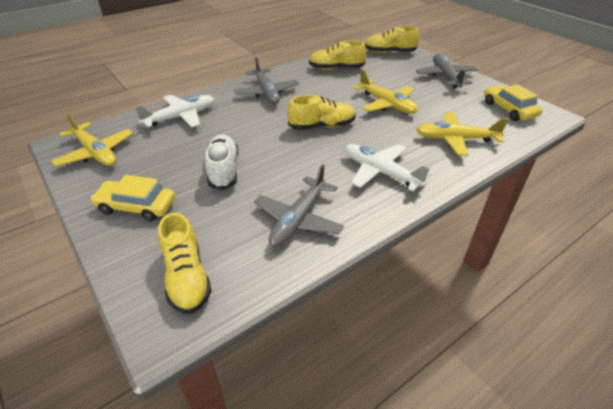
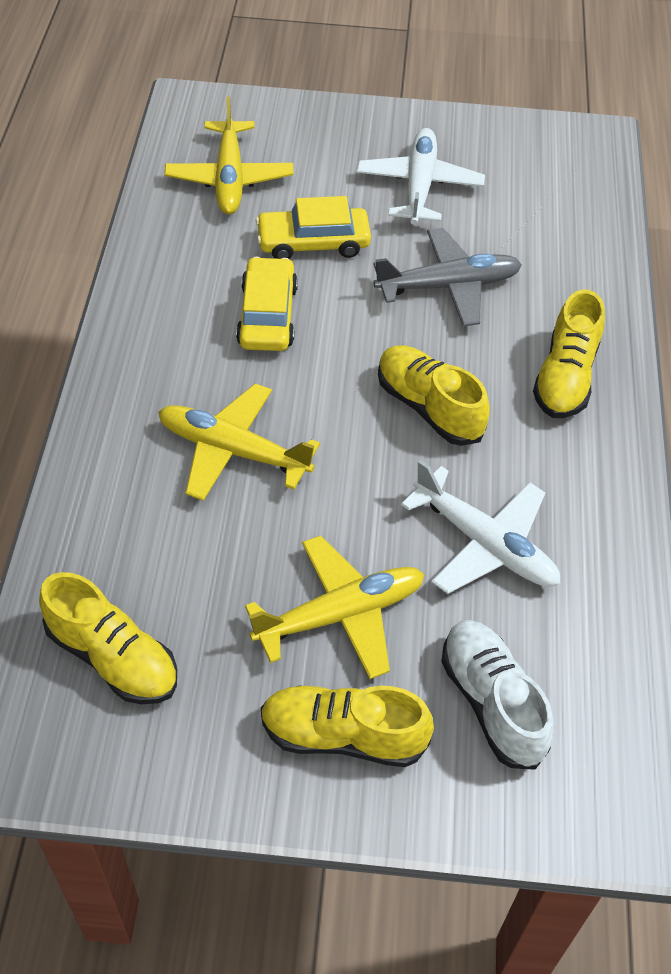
grey plane: 3 -> 1

